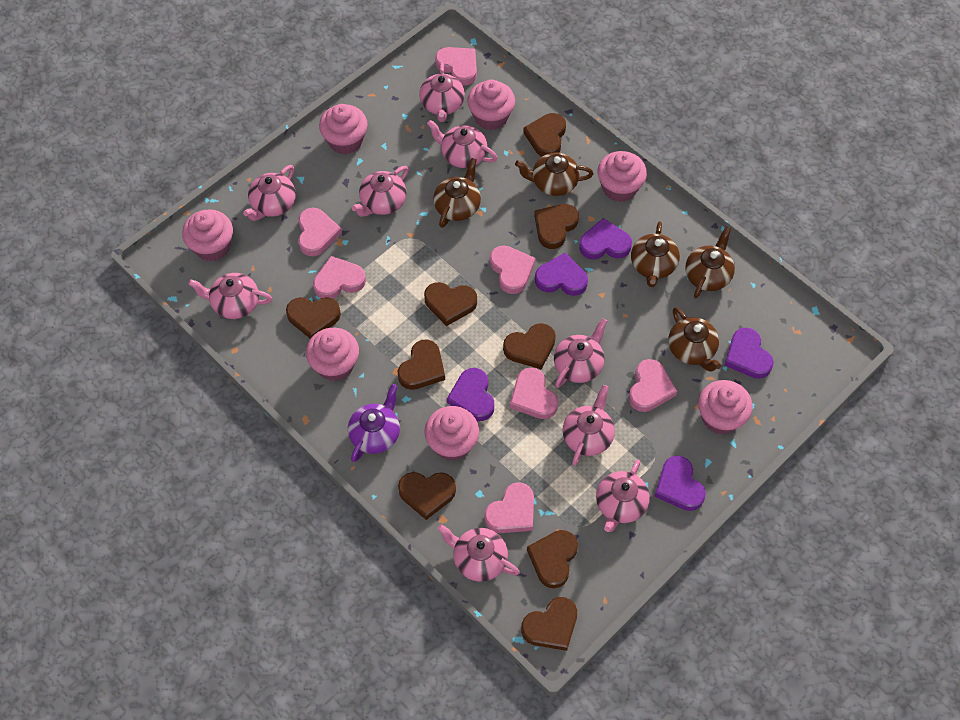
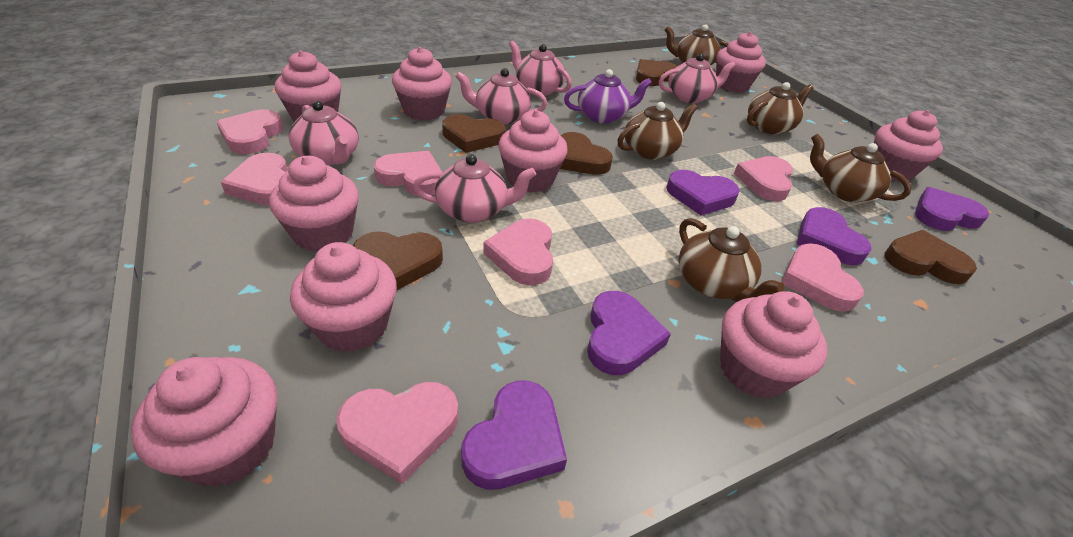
brown heart: 9 -> 5
pink cupcake: 7 -> 9
pink teapot: 9 -> 5

